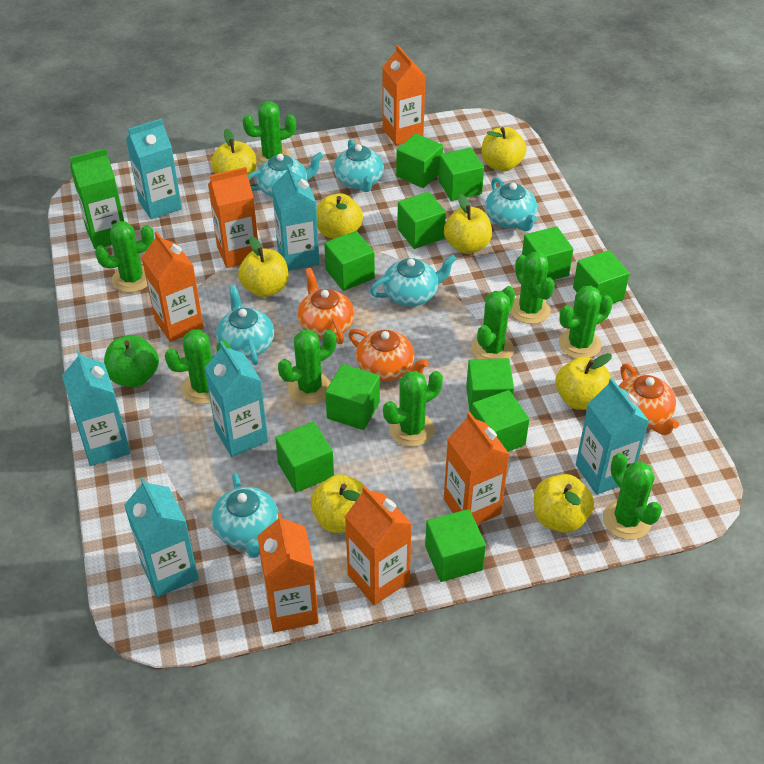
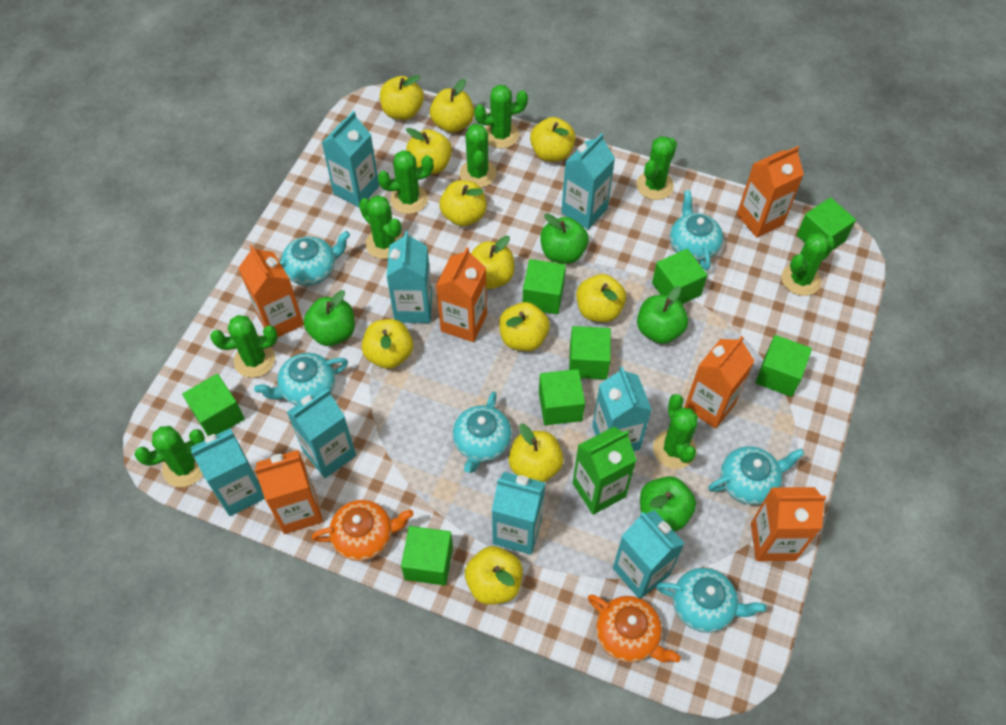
green apple: 1 -> 4
green cube: 11 -> 8
orange teapot: 3 -> 2
turquoise carton: 6 -> 8
yellow apple: 8 -> 11

